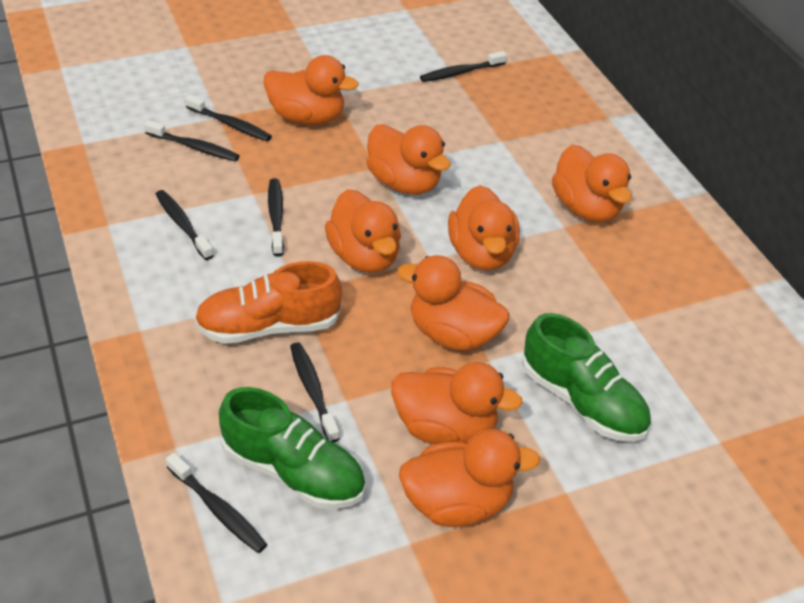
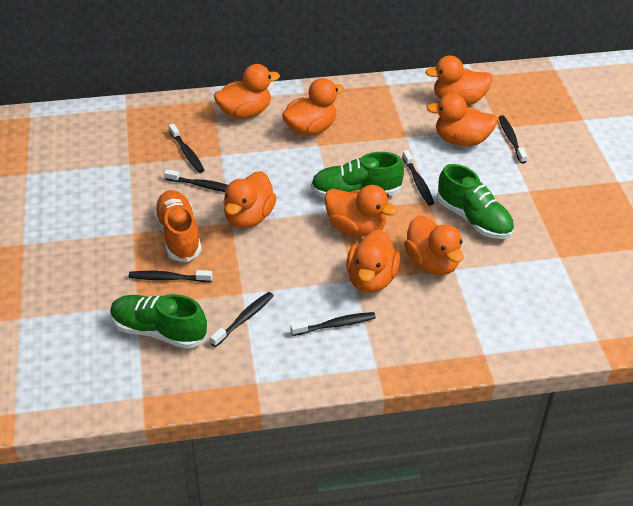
green shoe: 2 -> 3

